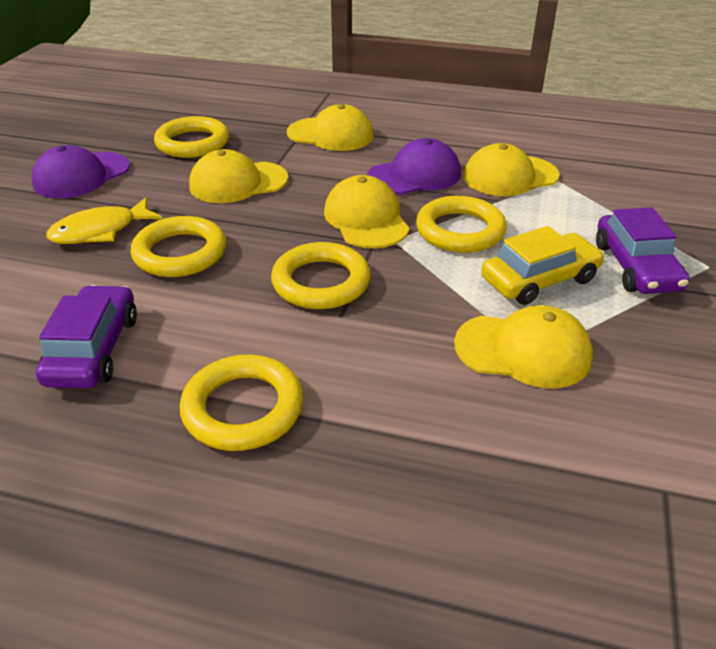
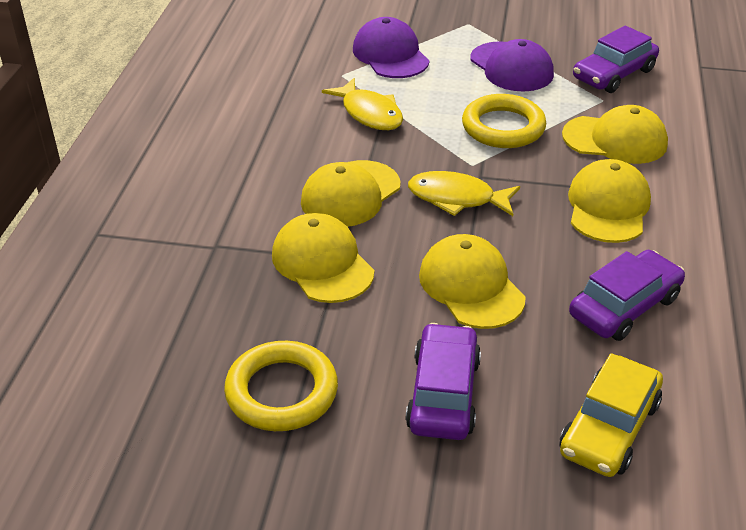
purple car: 2 -> 3
yellow fish: 1 -> 2
yellow ring: 5 -> 2

